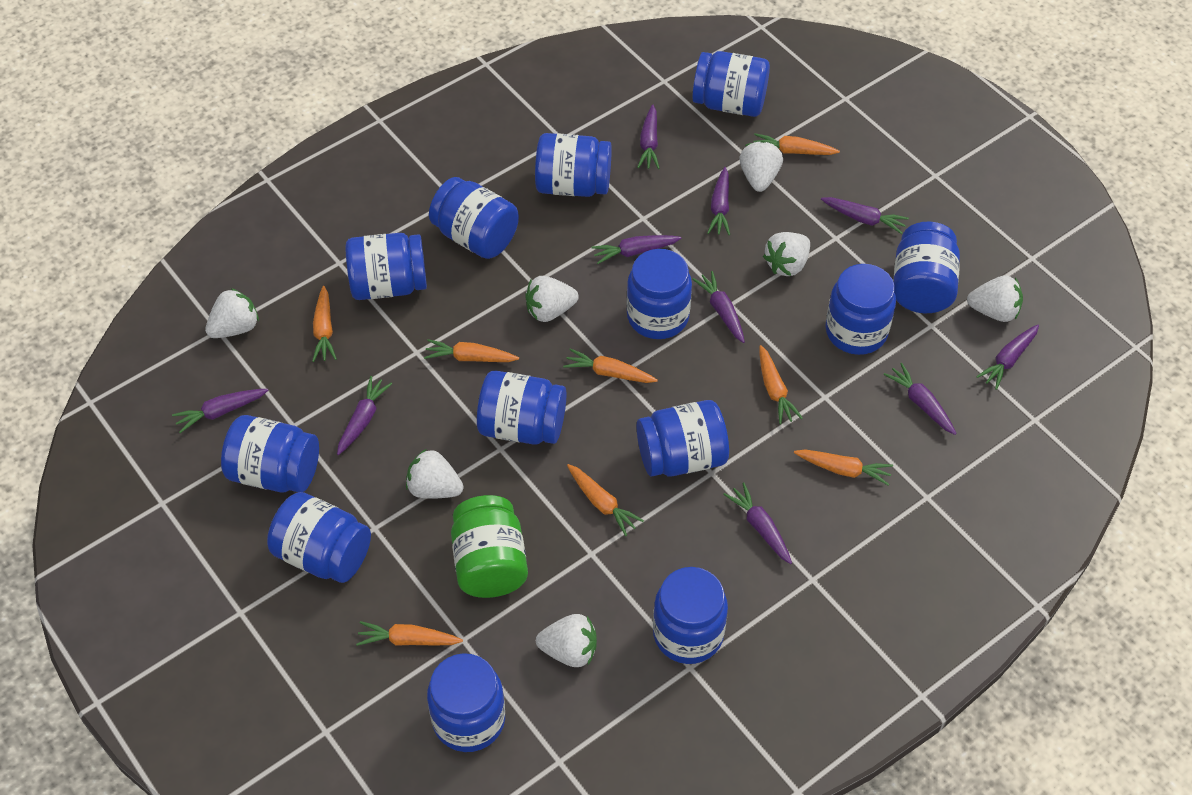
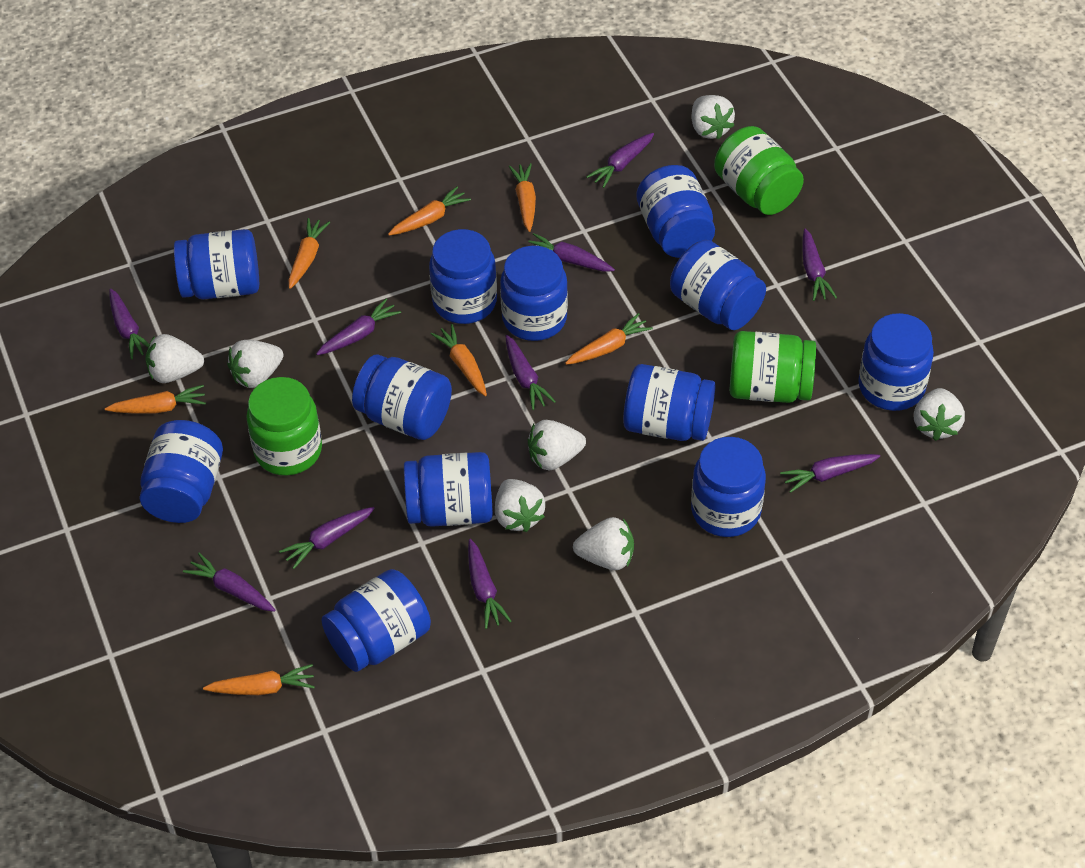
blue jar: 13 -> 12
green jar: 1 -> 3
orange carrot: 8 -> 7

